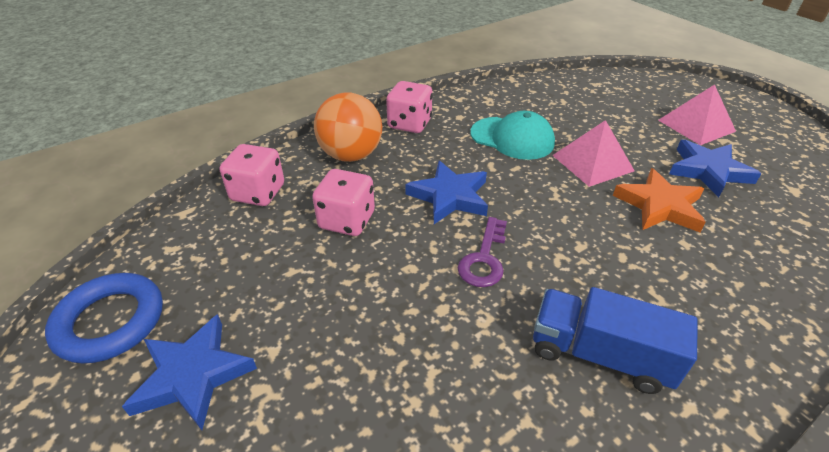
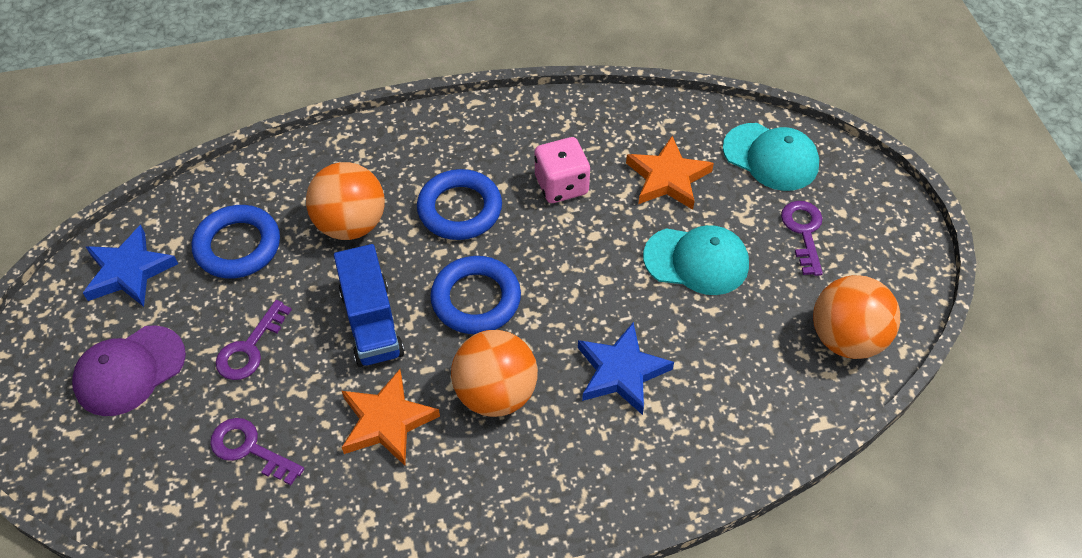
blue ring: 1 -> 3
blue star: 3 -> 2
orange ball: 1 -> 3
orange star: 1 -> 2
pink dice: 3 -> 1
pink pyramid: 2 -> 0
purple cap: 0 -> 1
purple key: 1 -> 3
turquoise cap: 1 -> 2

